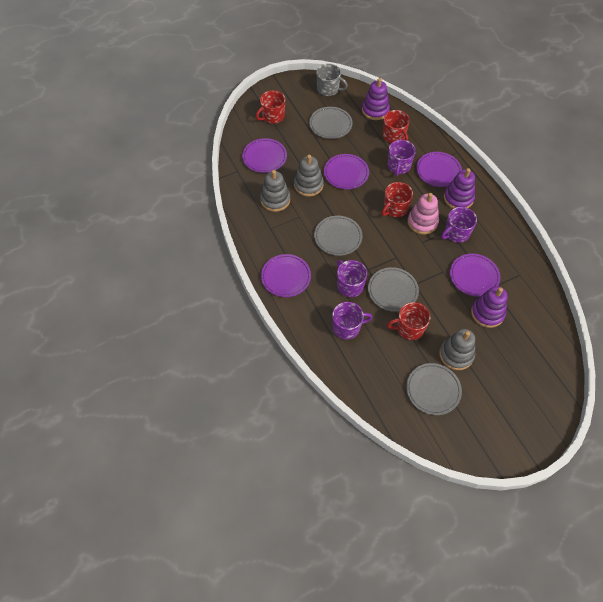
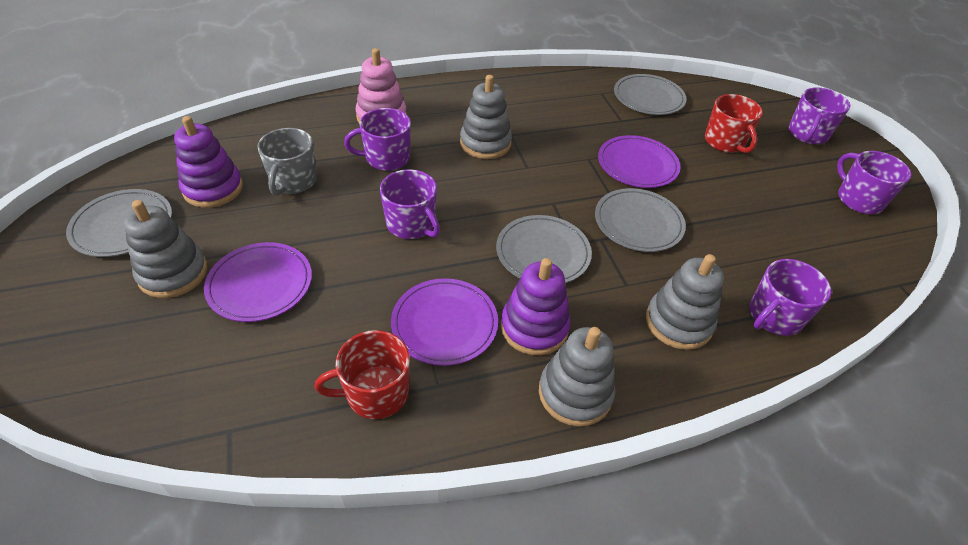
grey stacking toy: 3 -> 4
purple mug: 4 -> 5
purple plate: 5 -> 3
purple stacking toy: 3 -> 2
red mug: 4 -> 2

